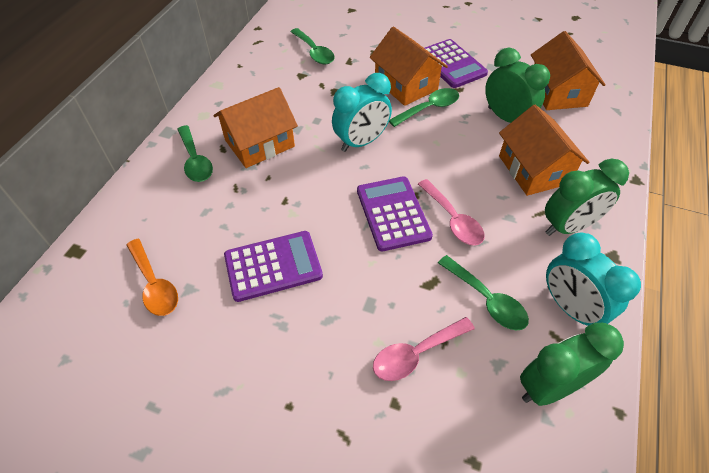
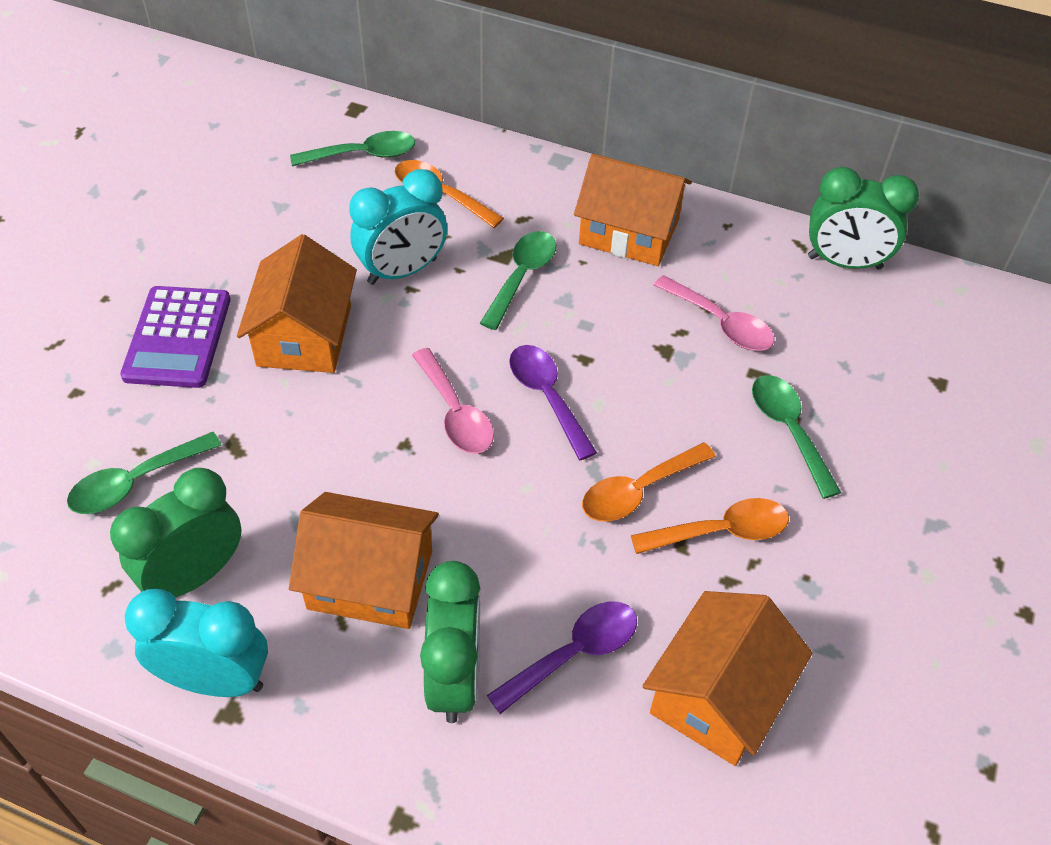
orange spoon: 1 -> 3
purple calculator: 3 -> 1
purple spoon: 0 -> 2

